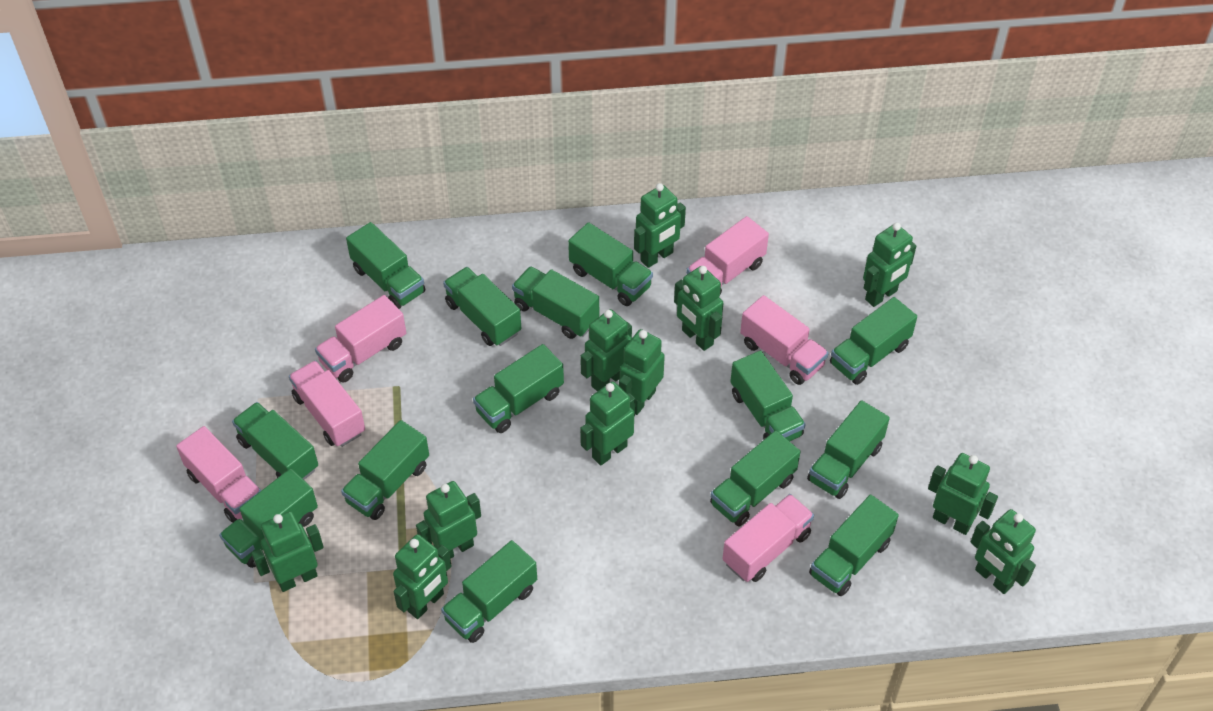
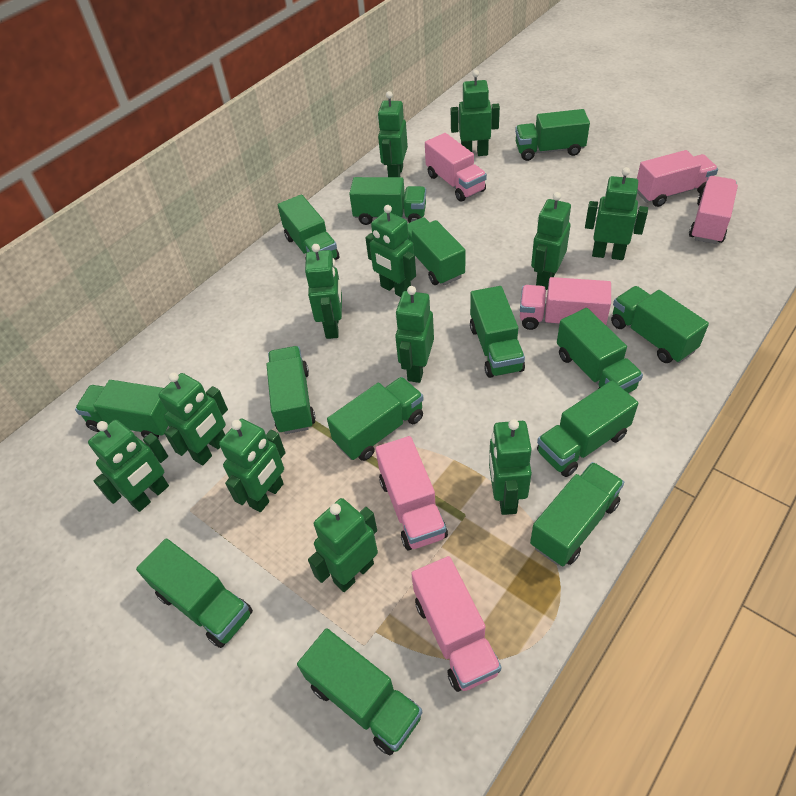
green robot: 11 -> 12

